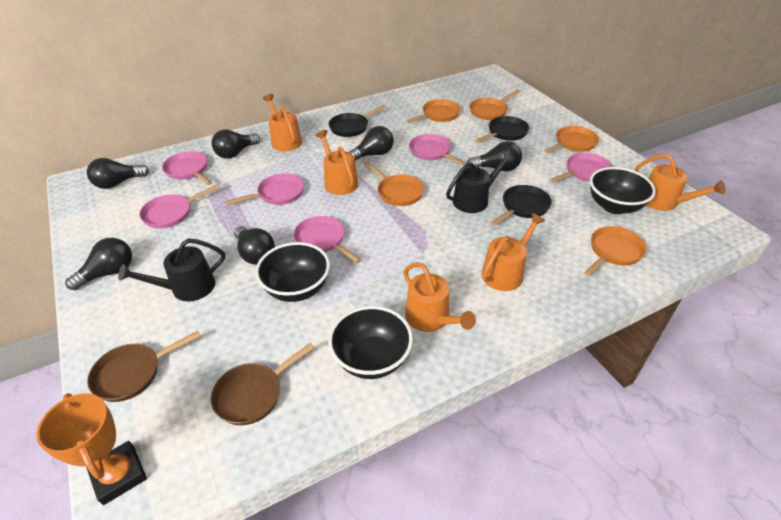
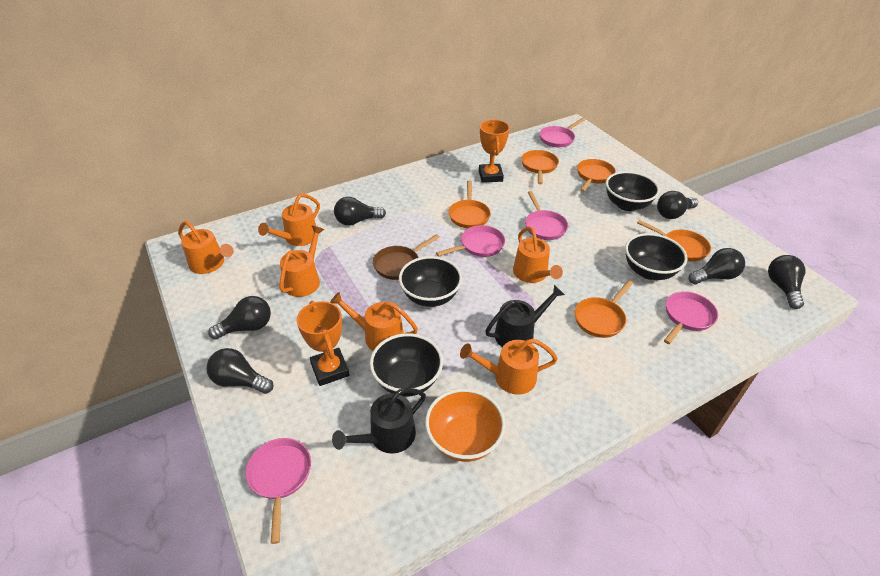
black bowl: 3 -> 4
black pan: 3 -> 0
brown pan: 2 -> 1
orange bowl: 0 -> 1
orange trophy: 1 -> 2
orange watering can: 5 -> 6
pink pan: 6 -> 5

